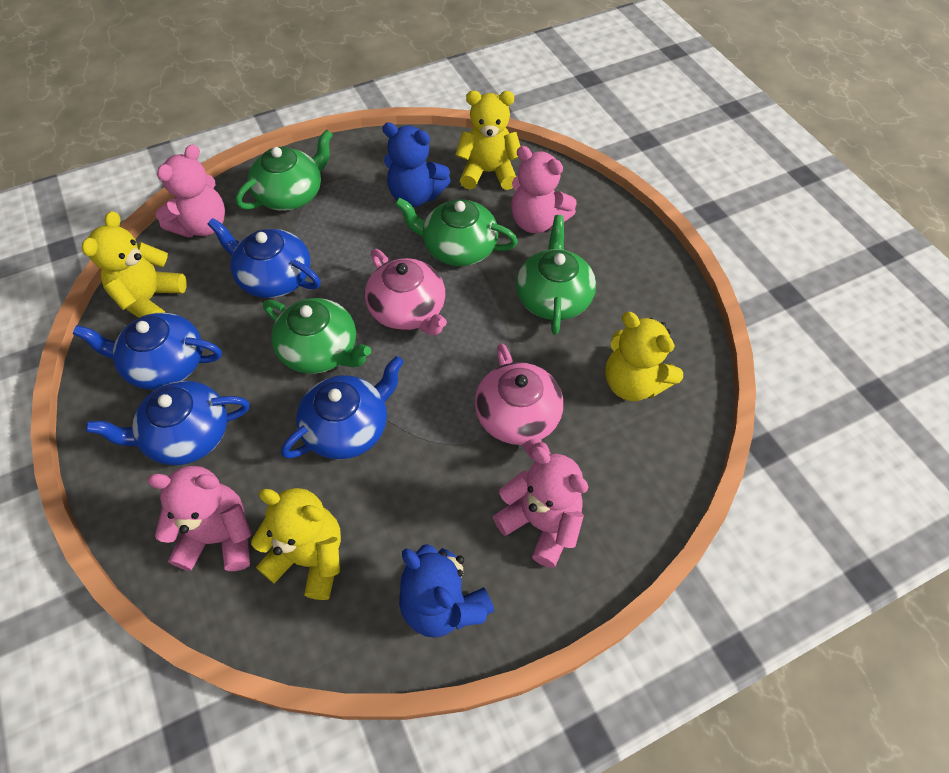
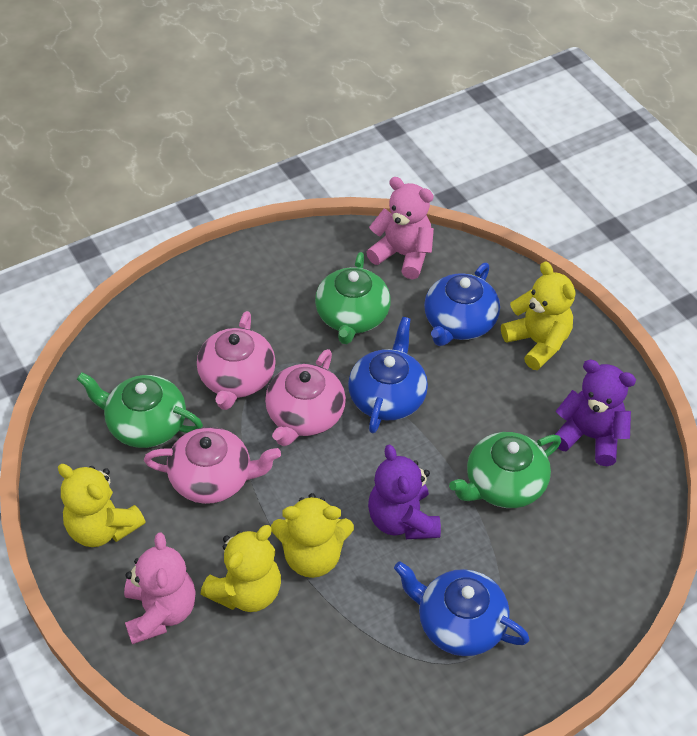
blue teapot: 4 -> 3
blue teddy bear: 2 -> 0
green teapot: 4 -> 3
pink teapot: 2 -> 3
pink teddy bear: 4 -> 2
purple teddy bear: 0 -> 2

